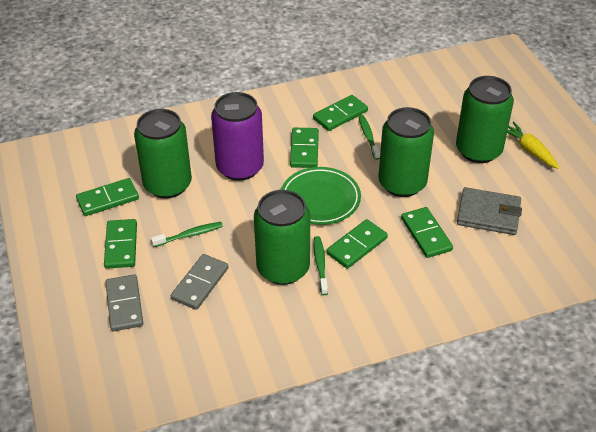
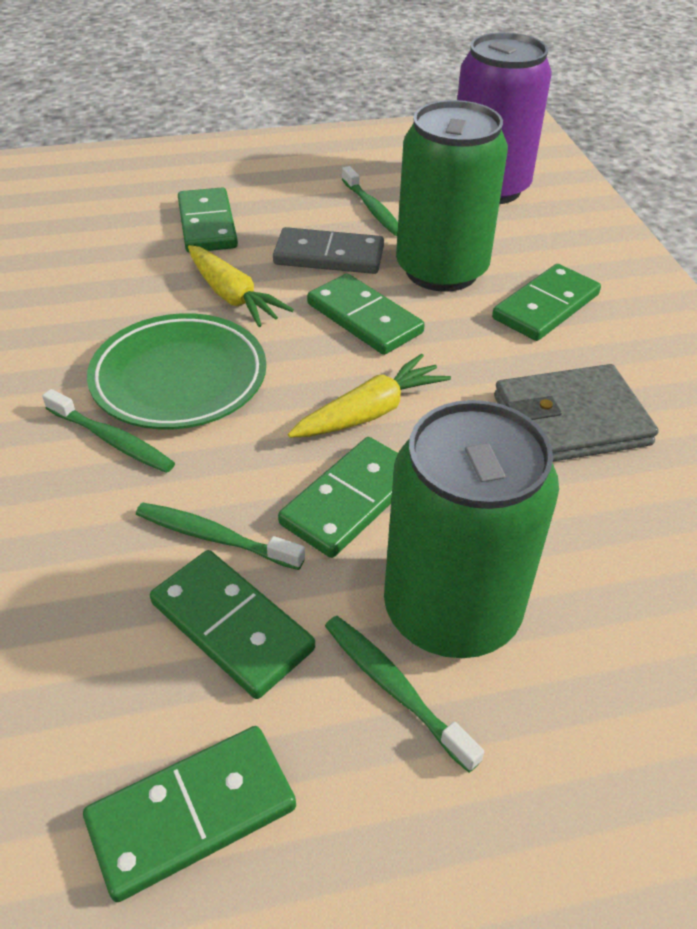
green can: 4 -> 2
green toothbrush: 3 -> 4
grey domino: 2 -> 1
yellow carrot: 1 -> 2

